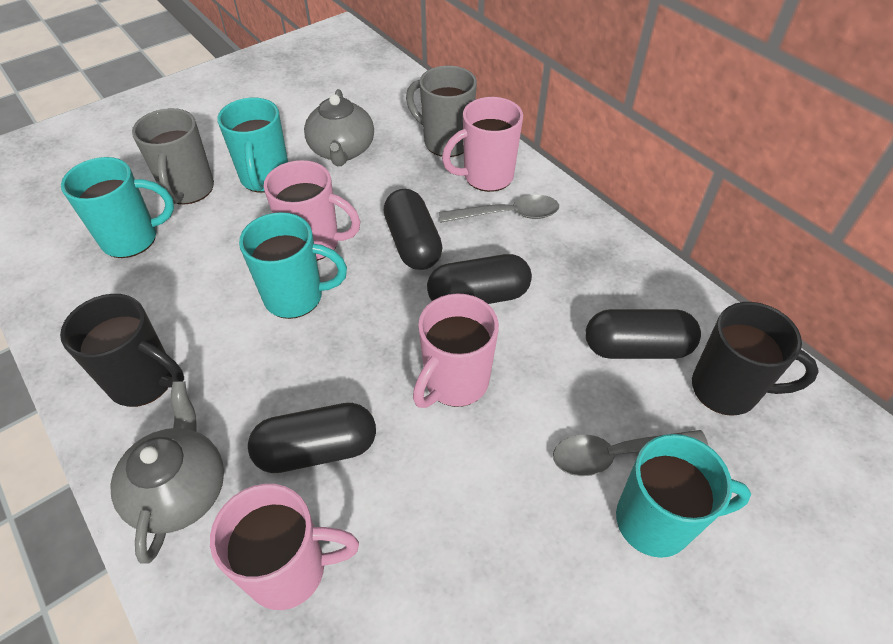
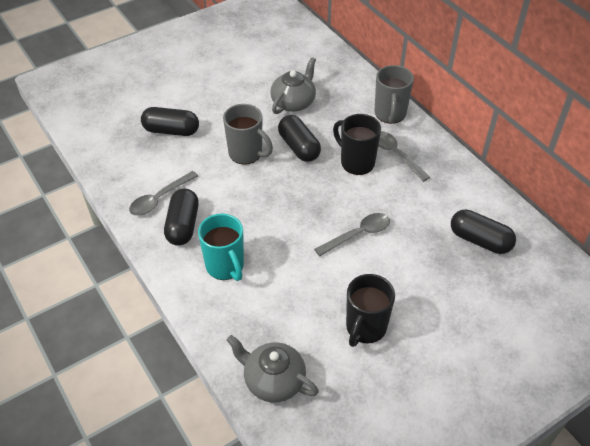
grey spoon: 2 -> 3
pink mug: 4 -> 0
turquoise mug: 4 -> 1

